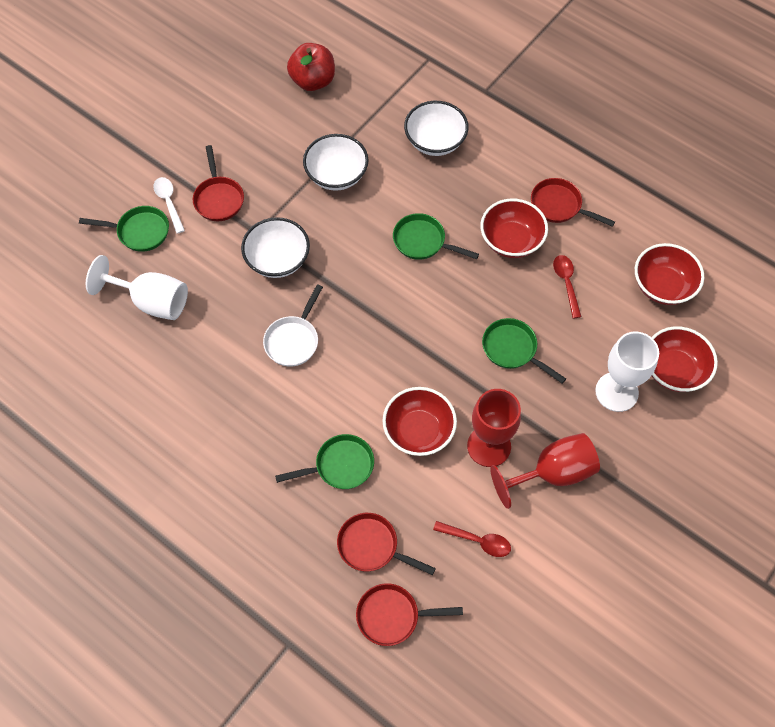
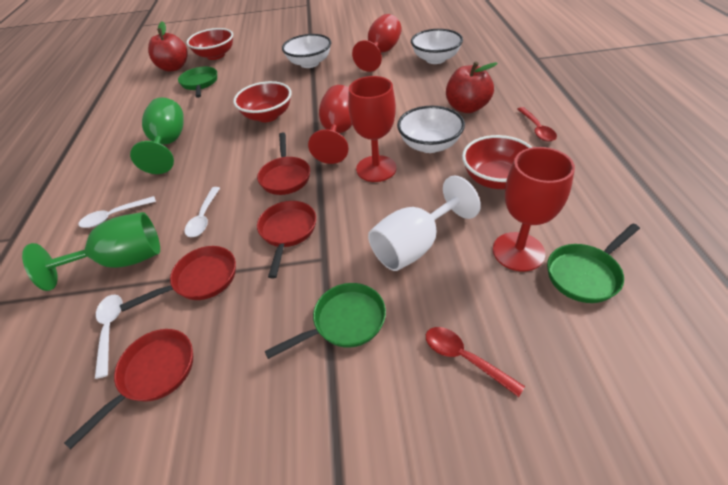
green goblet: 0 -> 2
green pan: 4 -> 3
red apple: 1 -> 2
red bowl: 4 -> 3
red goblet: 2 -> 4
white goblet: 2 -> 1
white pan: 1 -> 0
white spoon: 1 -> 3

